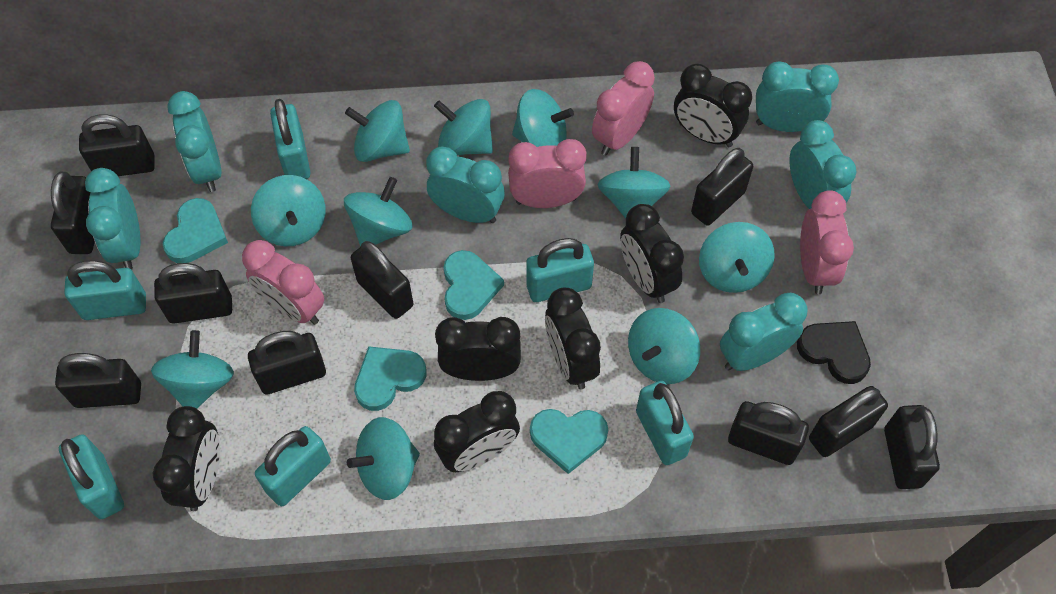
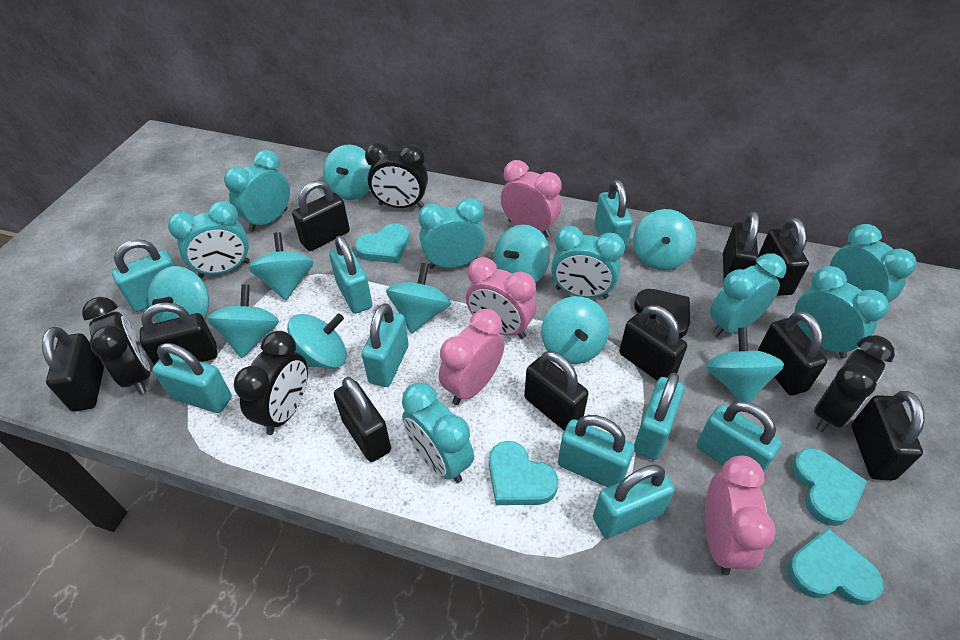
black clock: 6 -> 4
turquoise clock: 6 -> 8
turquoise padlock: 6 -> 9

